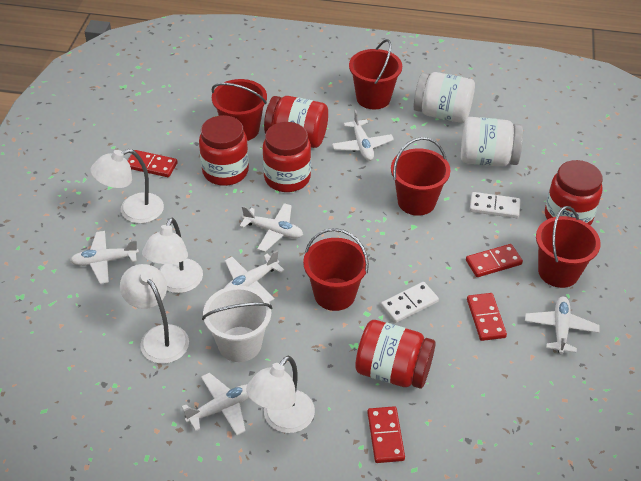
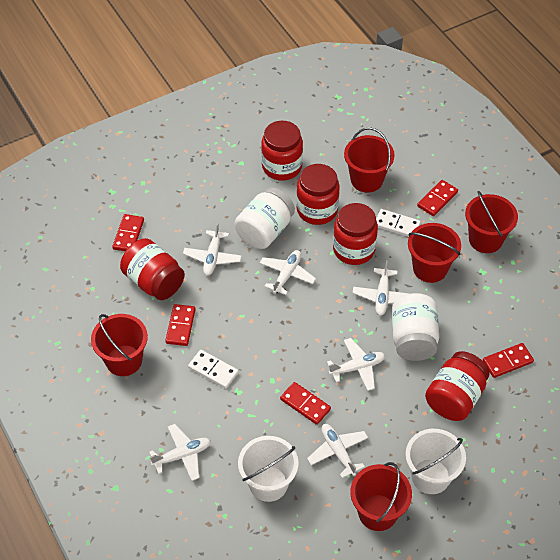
red domino: 4 -> 5
white bucket: 1 -> 2
white lamp: 4 -> 0

